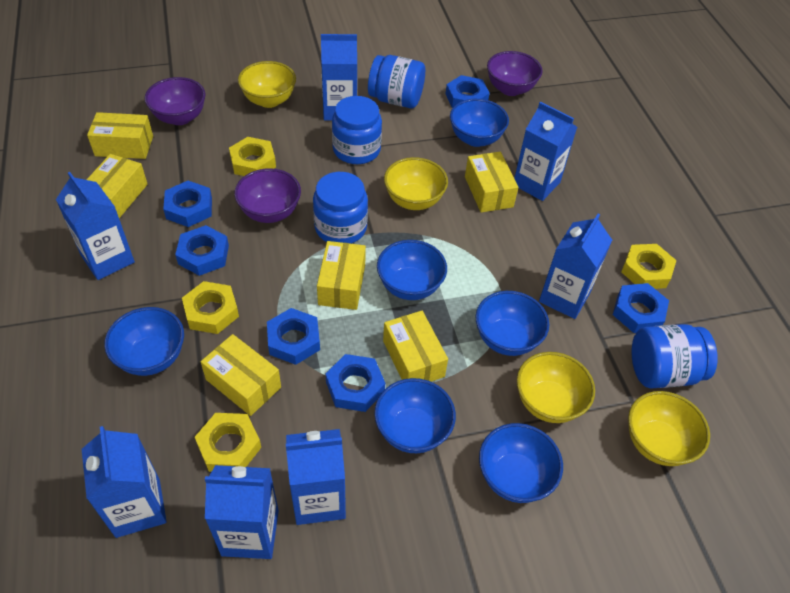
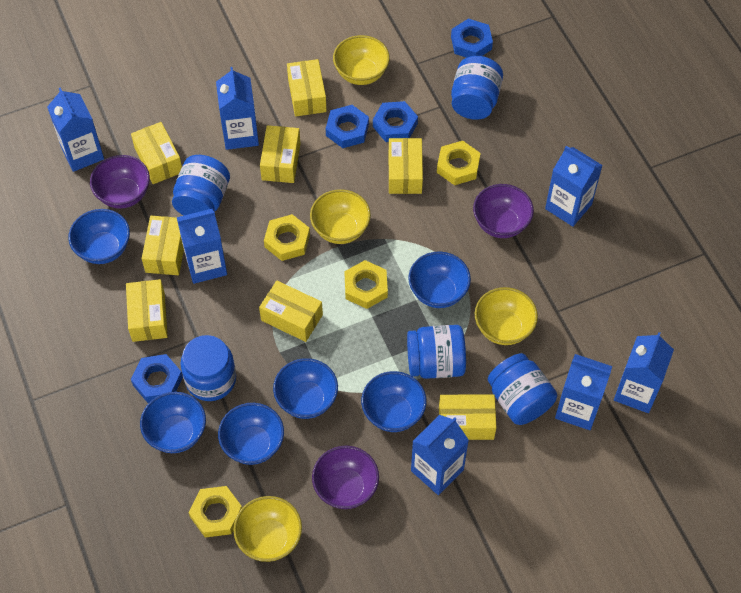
blue jar: 4 -> 5
blue nut: 6 -> 4
yellow box: 6 -> 8

